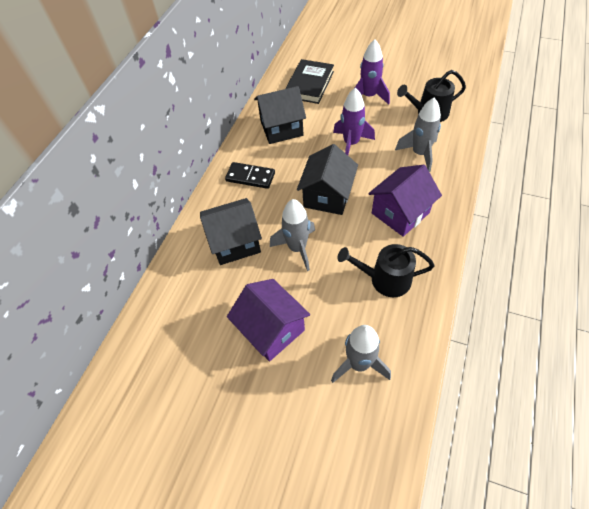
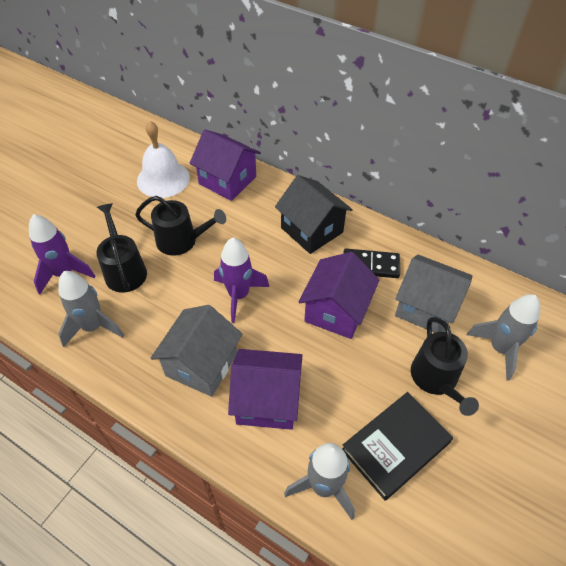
black house: 3 -> 1
black watering can: 2 -> 3
grey house: 0 -> 2
purple house: 2 -> 3
white bell: 0 -> 1

